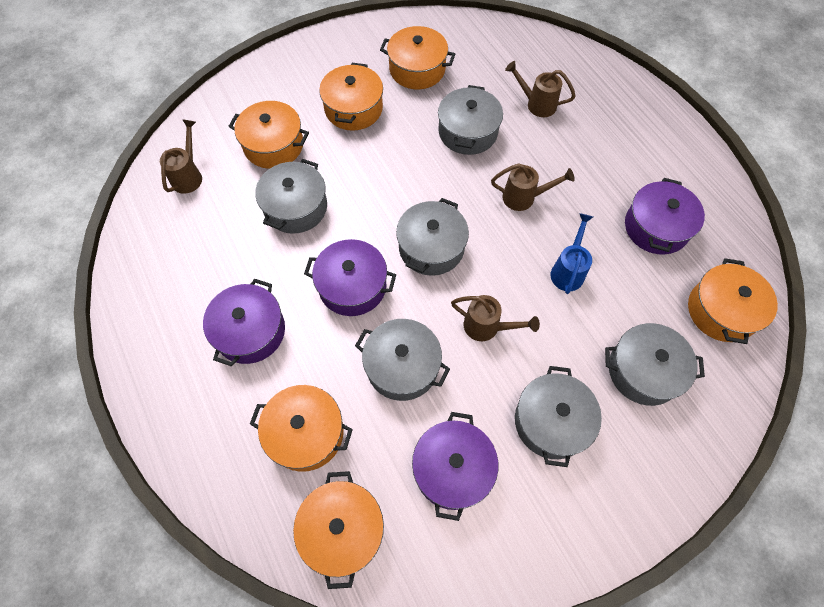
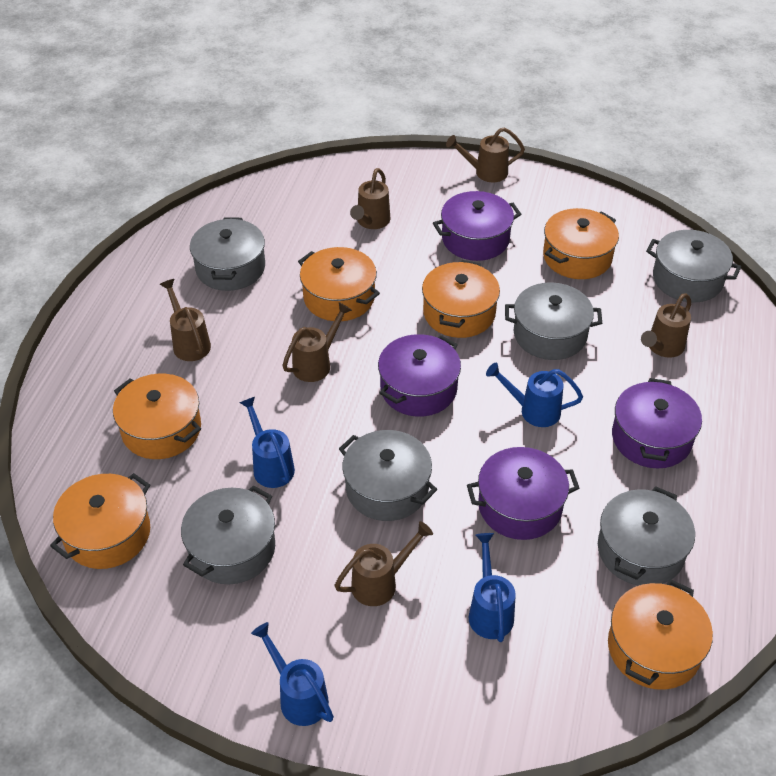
blue watering can: 1 -> 4
brown watering can: 4 -> 6

